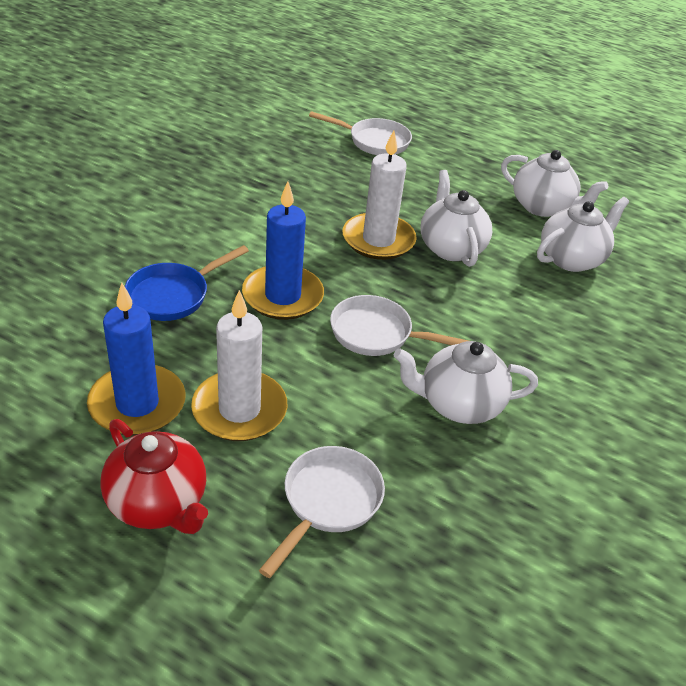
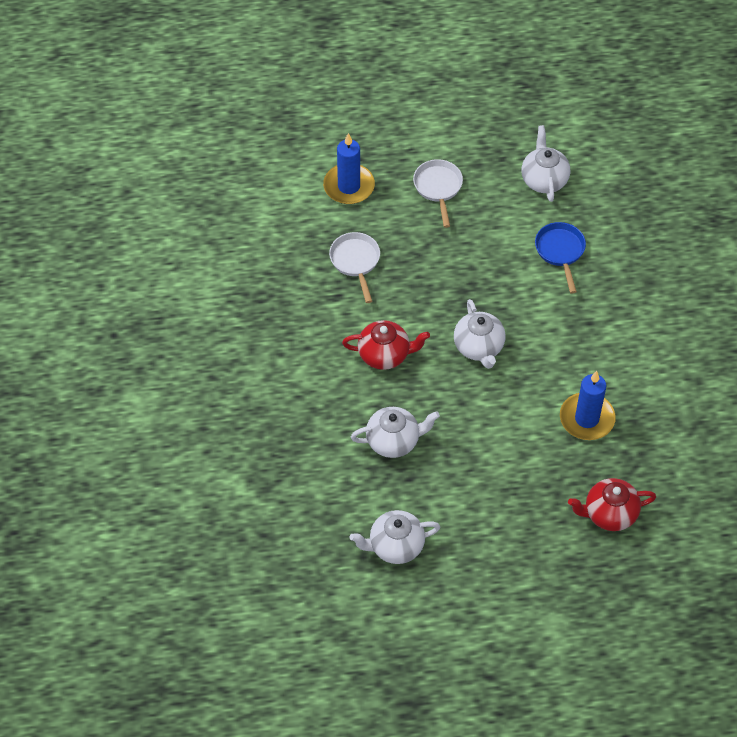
red teapot: 1 -> 2
white candle: 2 -> 0
white pan: 3 -> 2

